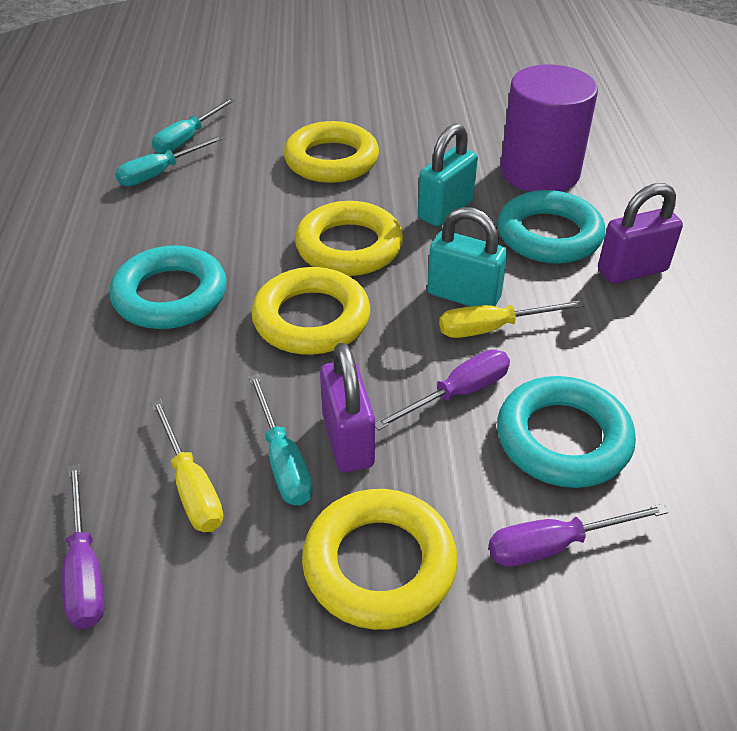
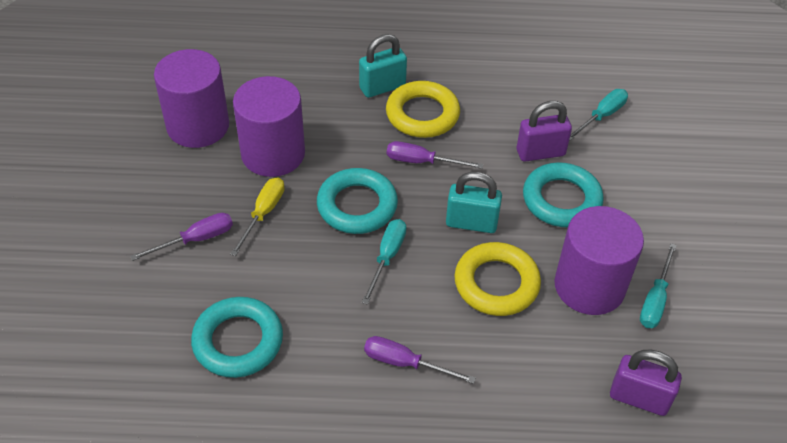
purple cylinder: 1 -> 3
yellow ring: 4 -> 2
yellow screwdriver: 2 -> 1

